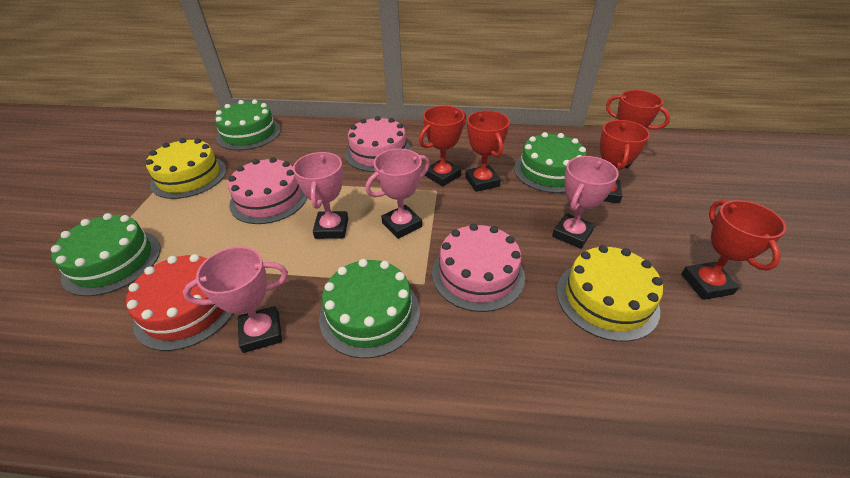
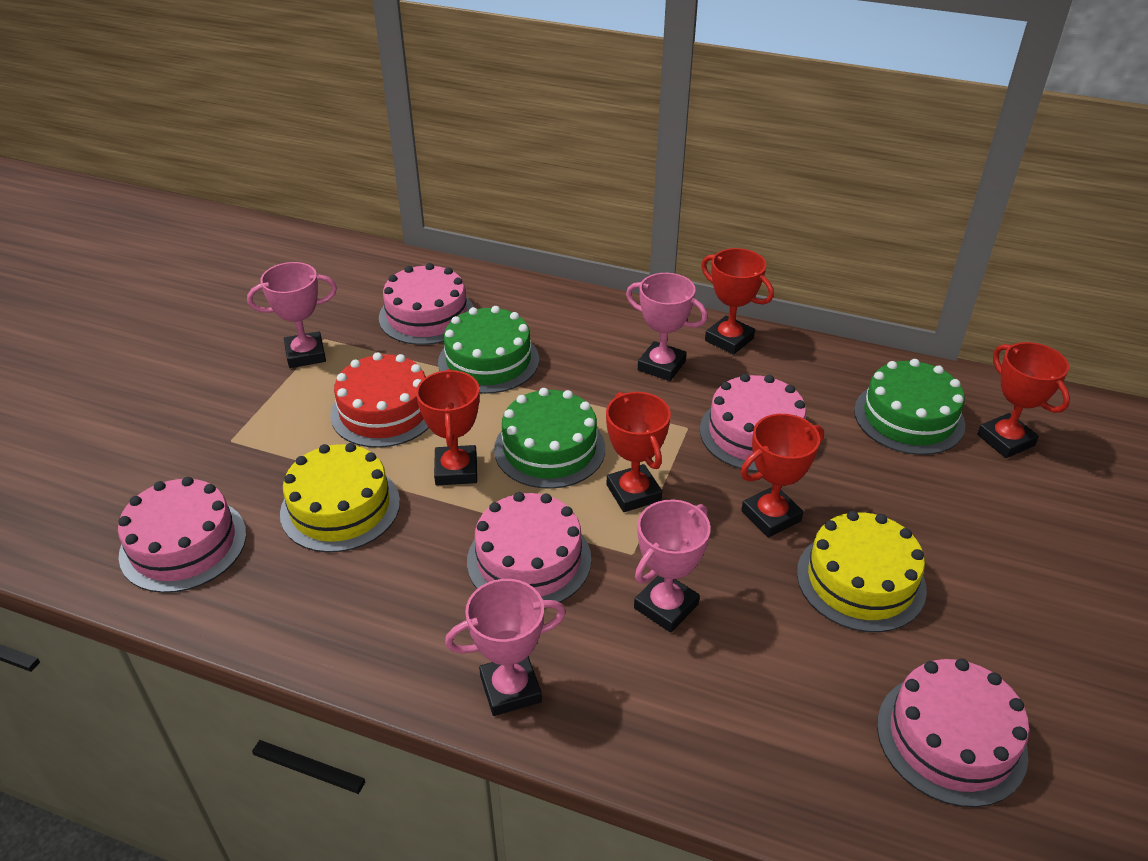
green cake: 4 -> 3
pink cake: 3 -> 5

